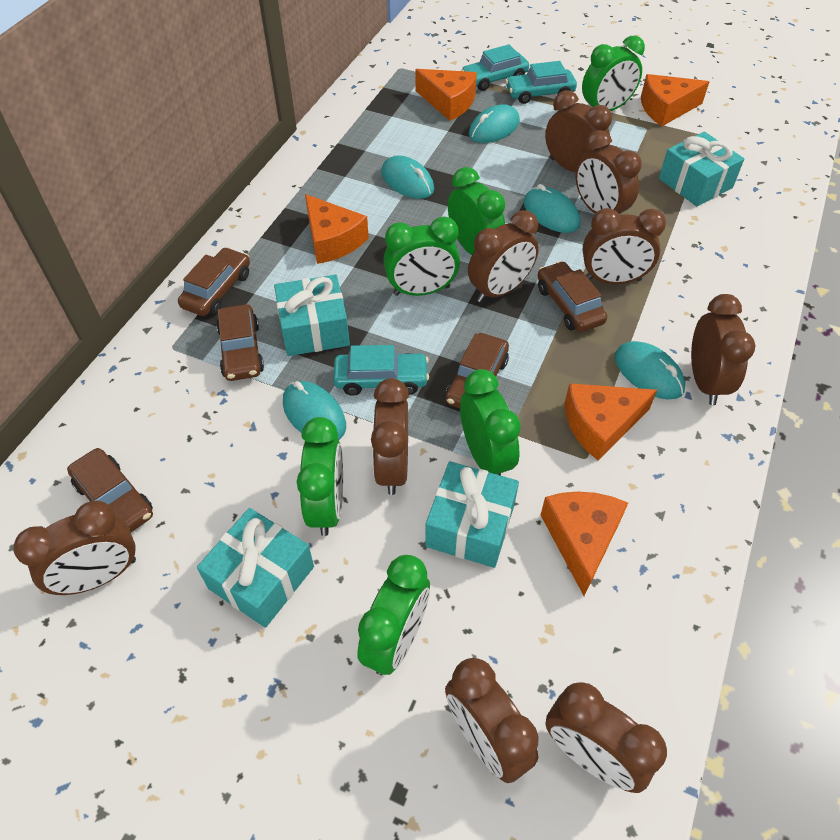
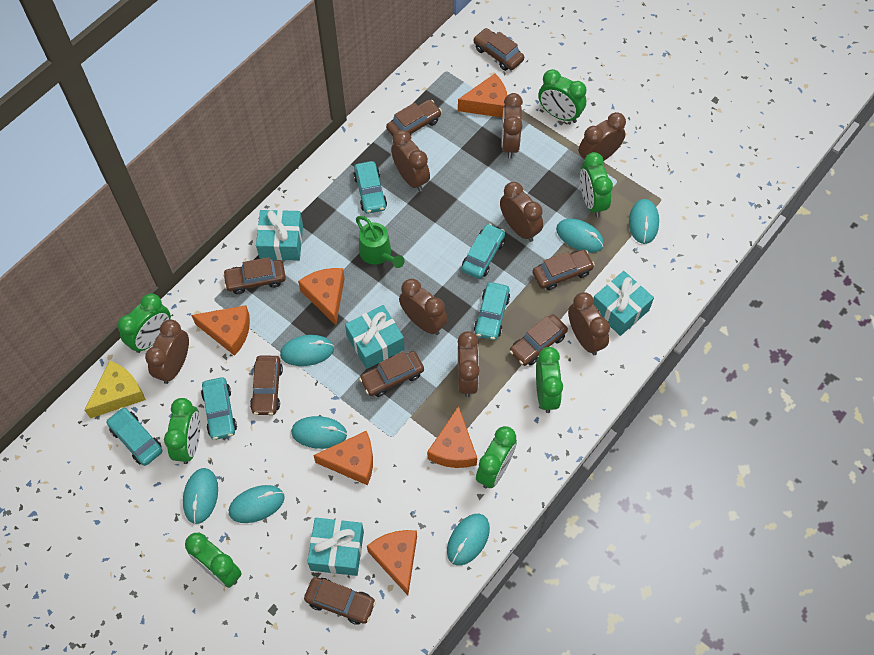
brown car: 5 -> 8
brown clock: 9 -> 8
green clock: 6 -> 7
green watering can: 0 -> 1
orange cheese: 5 -> 6
turquoise car: 3 -> 5
turquoise mouse: 5 -> 7
yellow cheese: 0 -> 1

